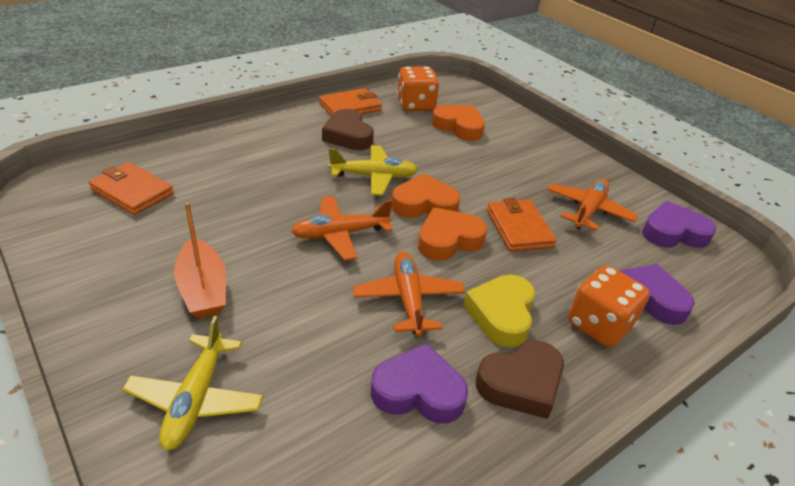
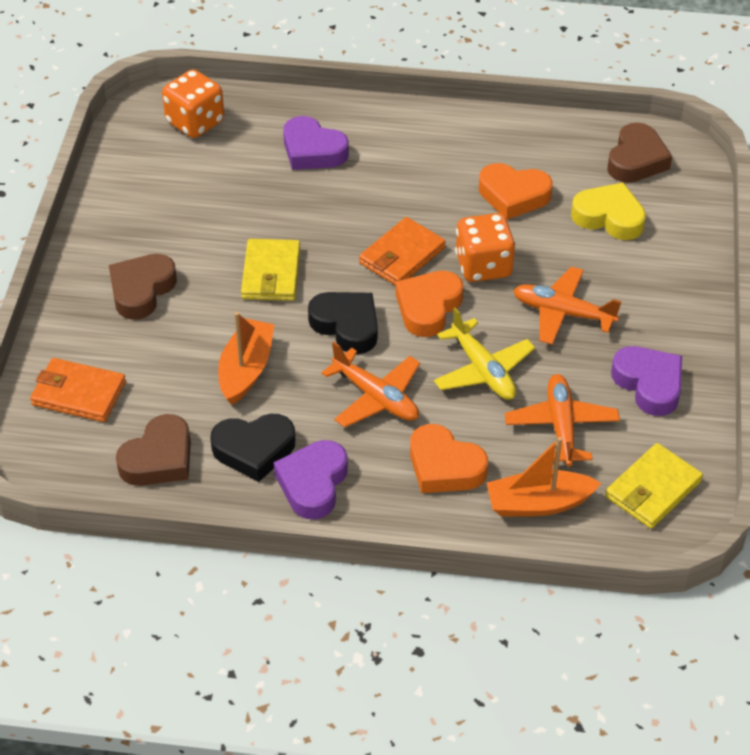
black heart: 0 -> 2
brown heart: 2 -> 3
orange boat: 1 -> 2
orange wallet: 3 -> 2
yellow plane: 2 -> 1
yellow wallet: 0 -> 2

